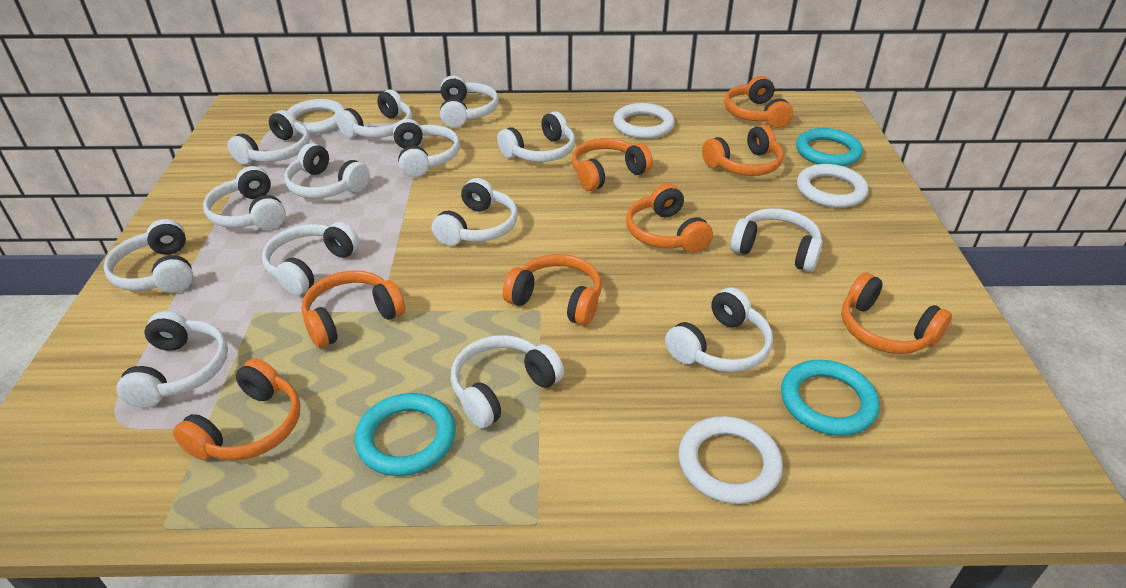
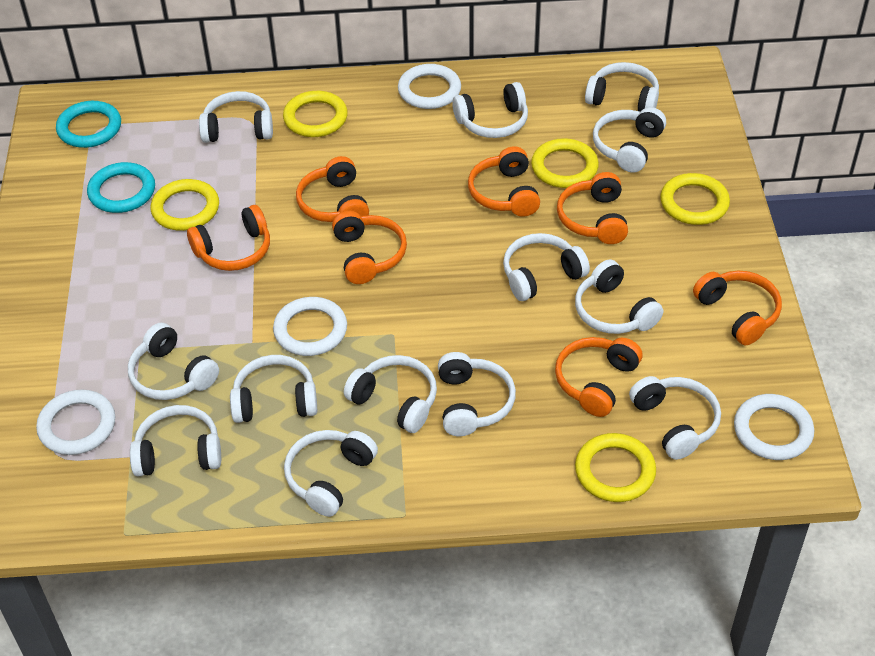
orange headphones: 8 -> 7
turquoise ring: 3 -> 2
white headphones: 14 -> 13
yellow ring: 0 -> 5

